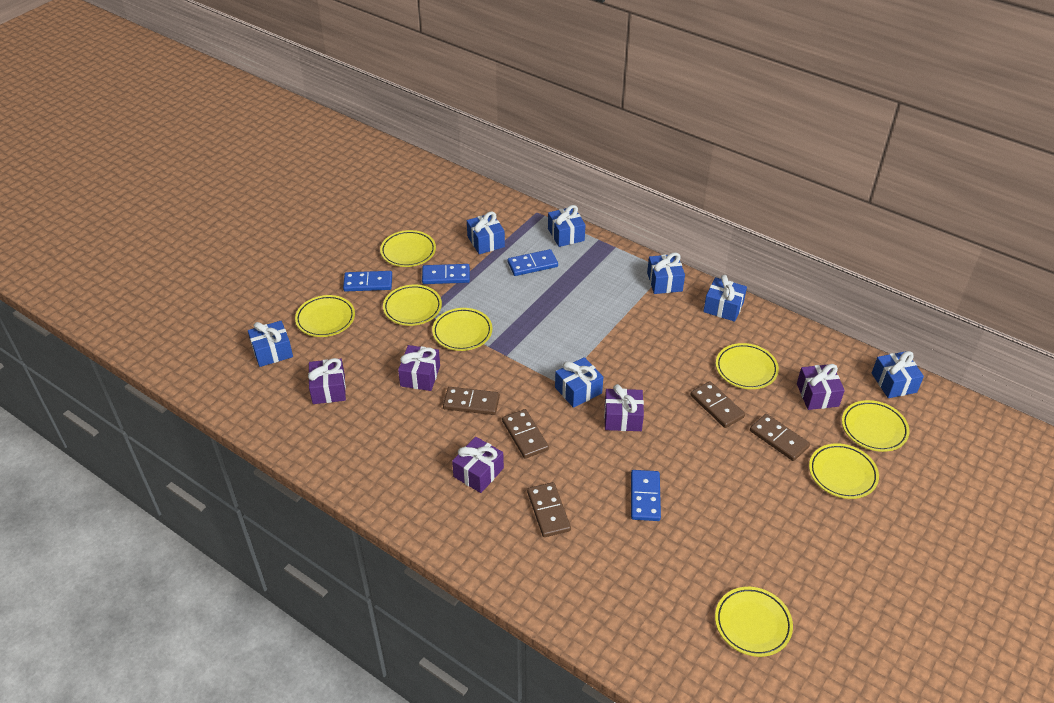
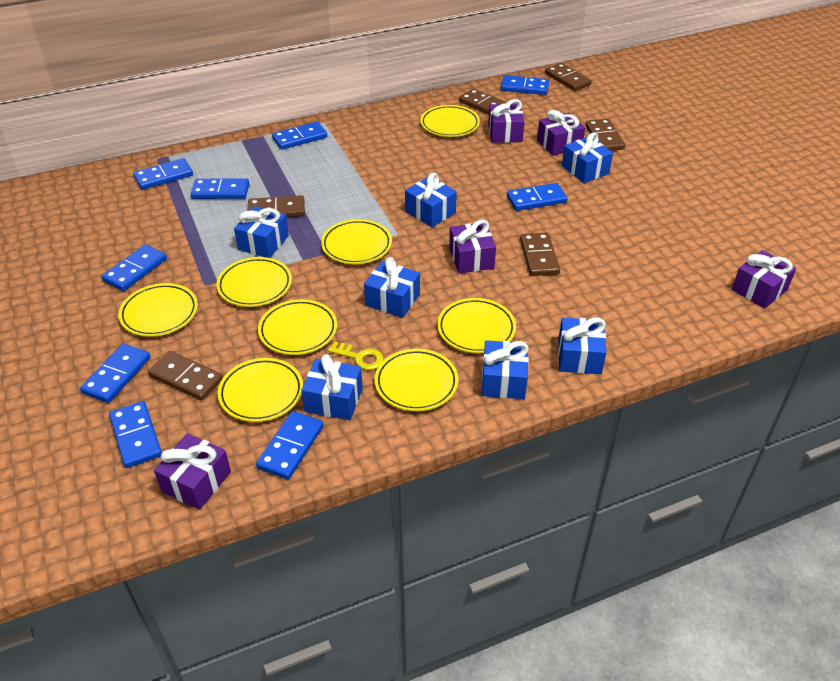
blue domino: 4 -> 9
brown domino: 5 -> 6
yellow key: 0 -> 1

